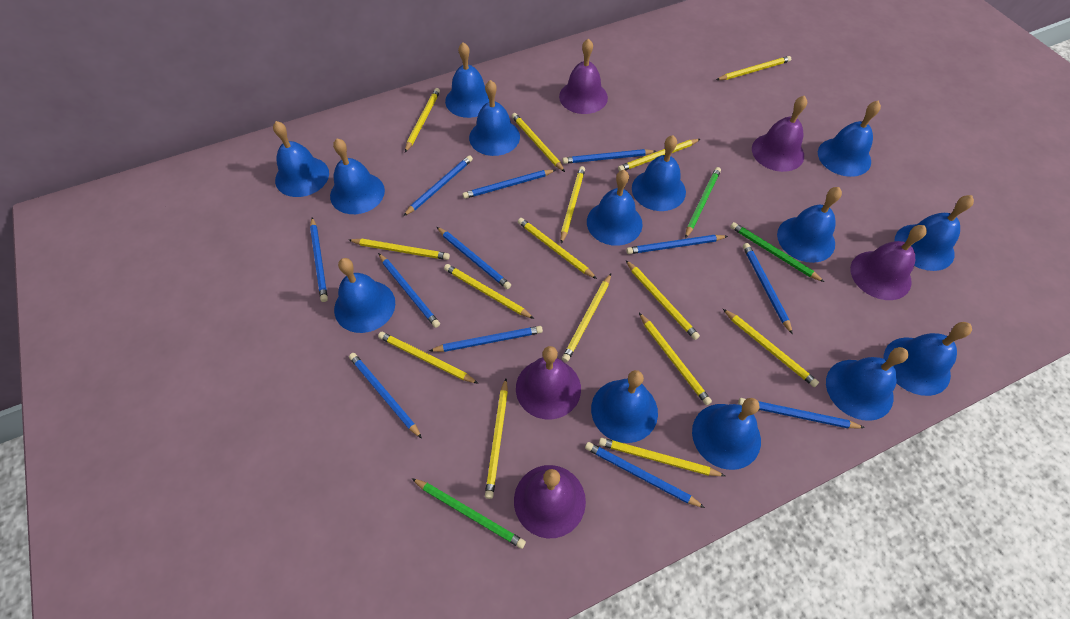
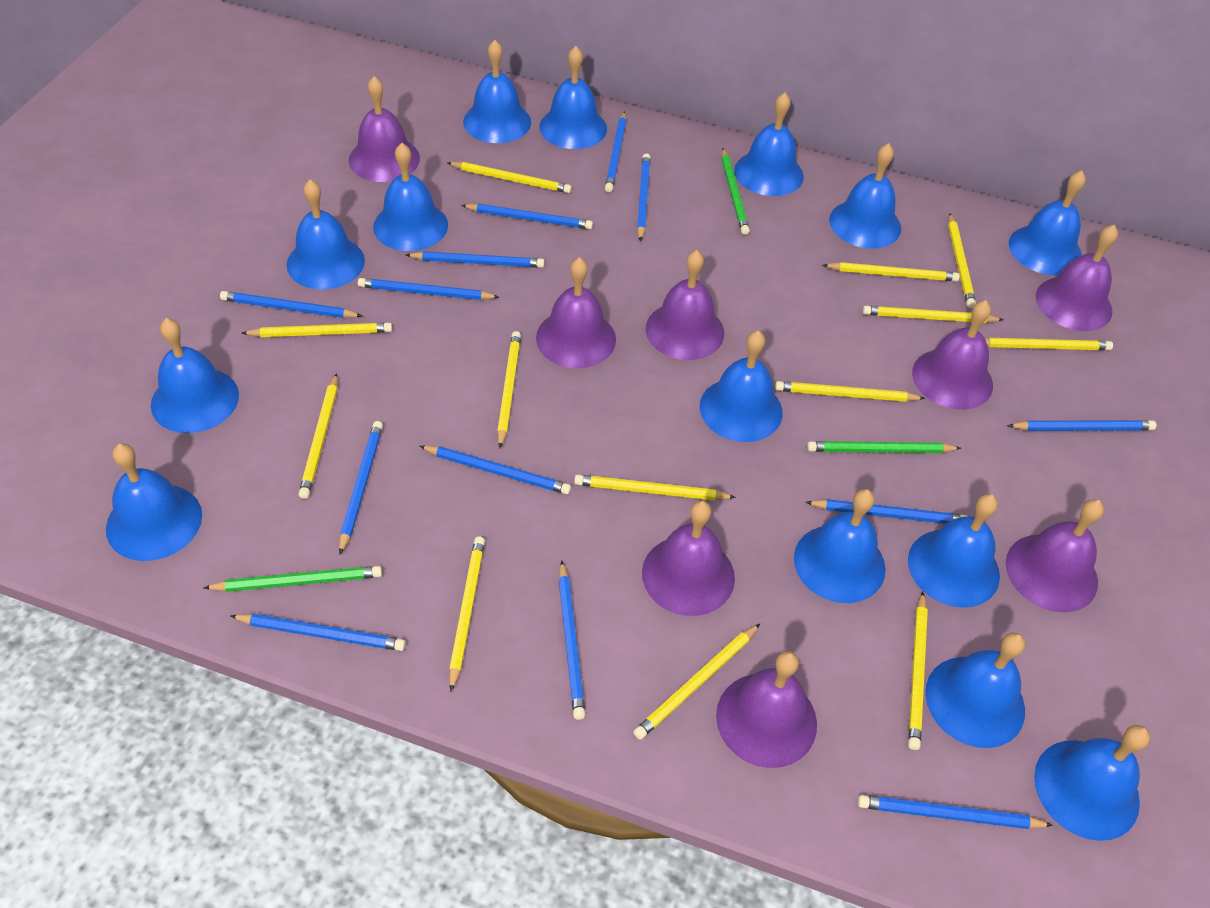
blue pencil: 12 -> 13
purple bell: 5 -> 8
yellow pencil: 15 -> 13

